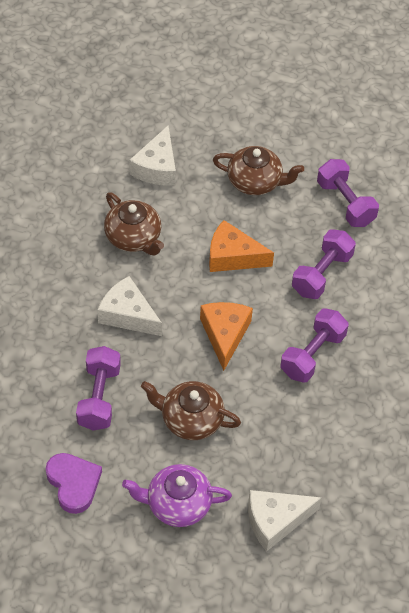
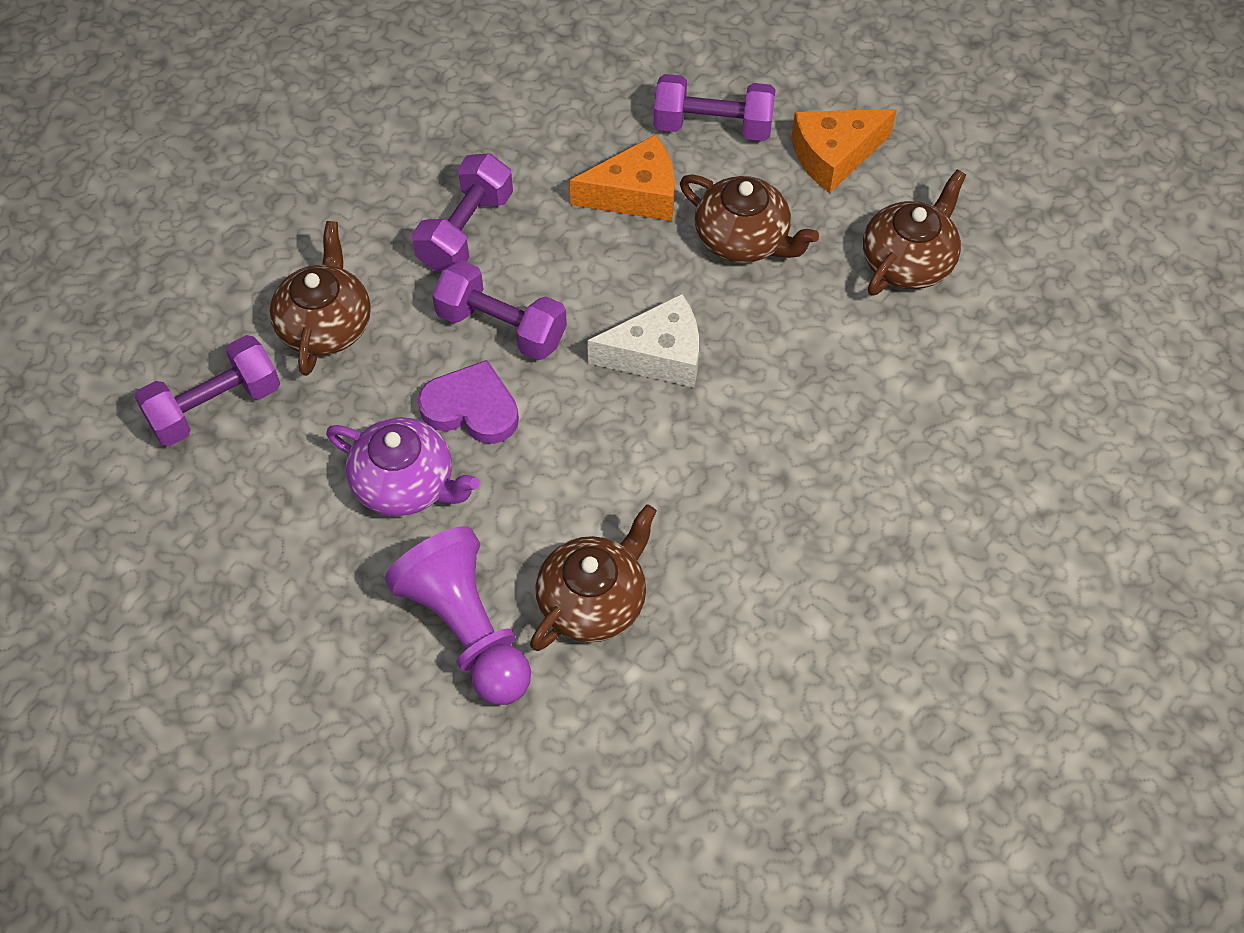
brown teapot: 3 -> 4
purple pawn: 0 -> 1
white cheese: 3 -> 1

